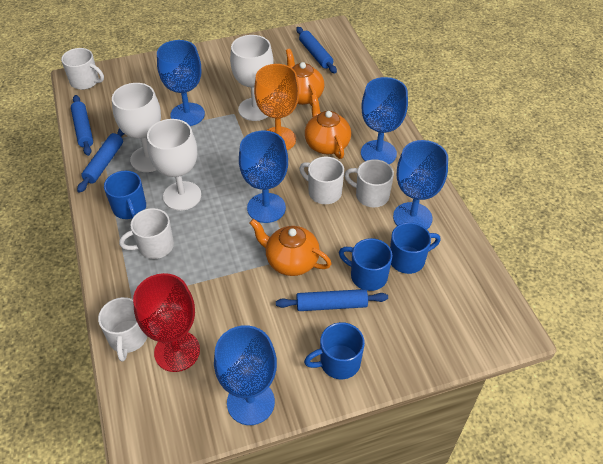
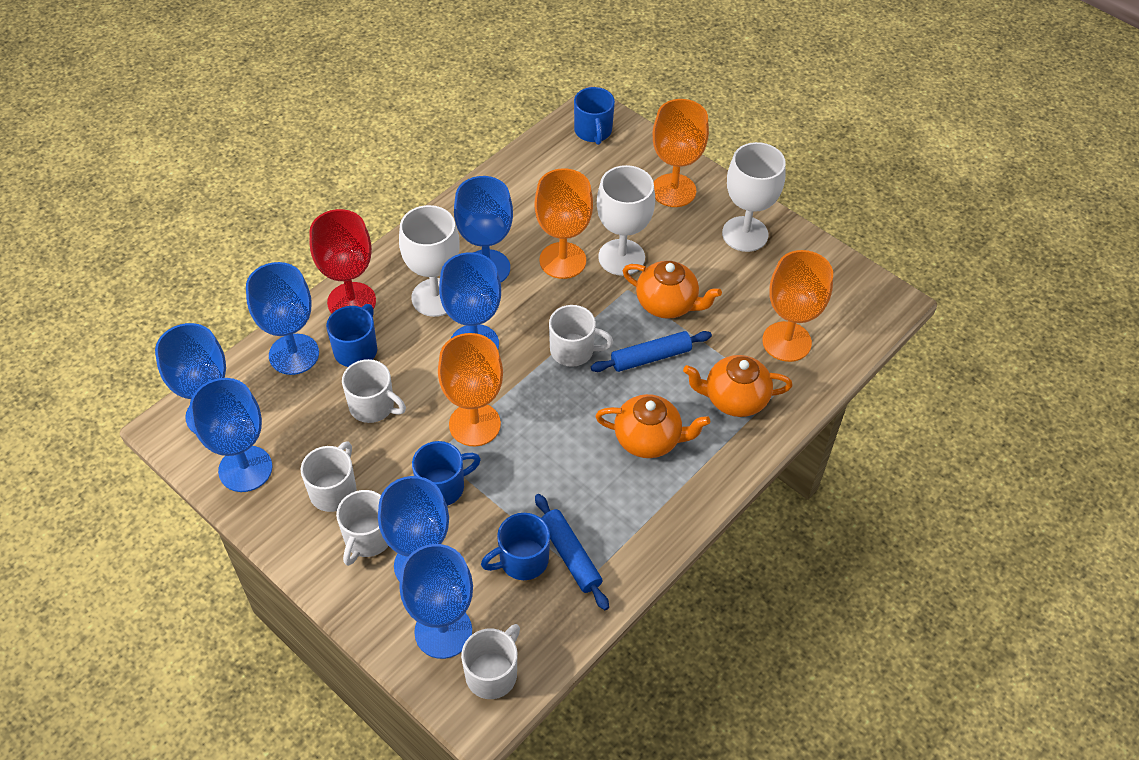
blue goblet: 5 -> 7
blue rolling pin: 4 -> 2
orange goblet: 1 -> 4

